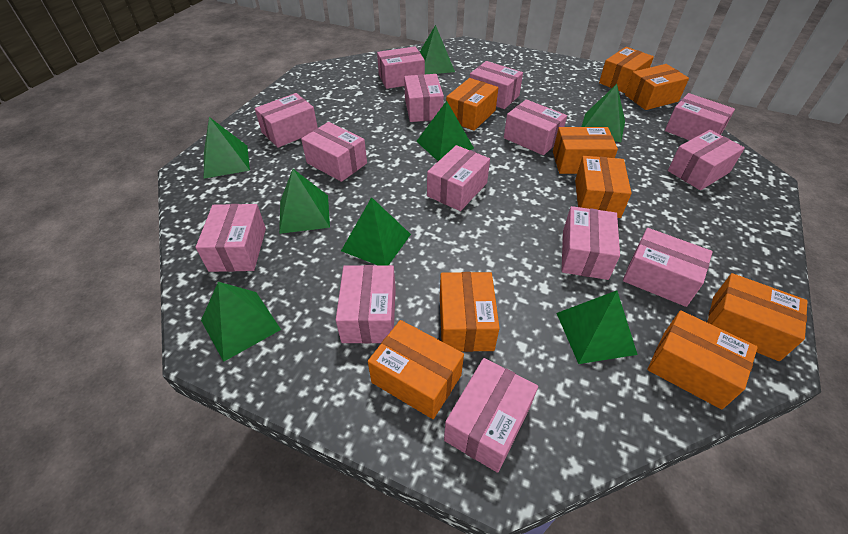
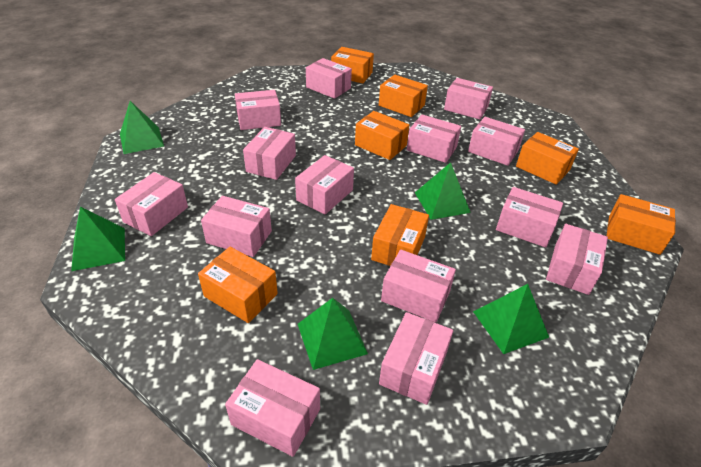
green pyramid: 8 -> 5
orange box: 9 -> 7

